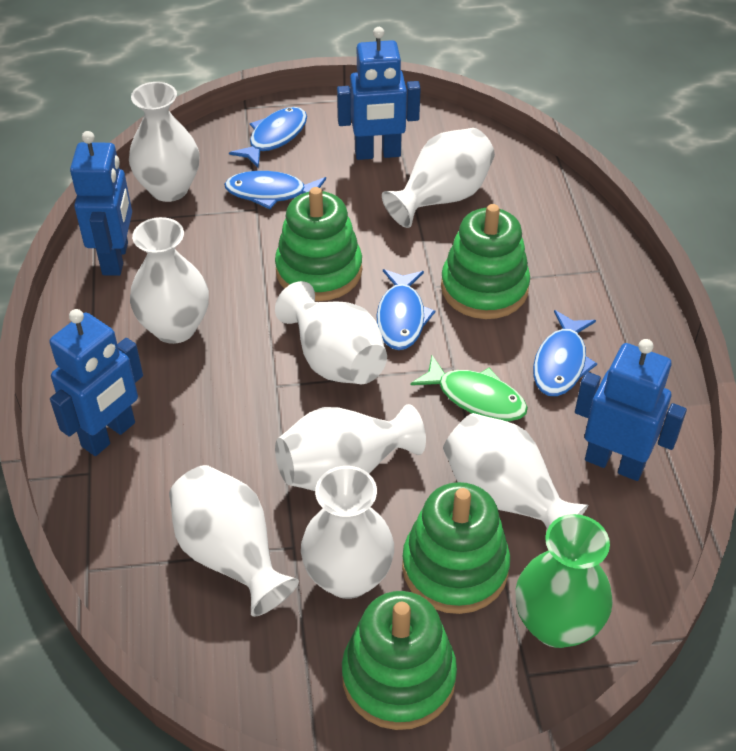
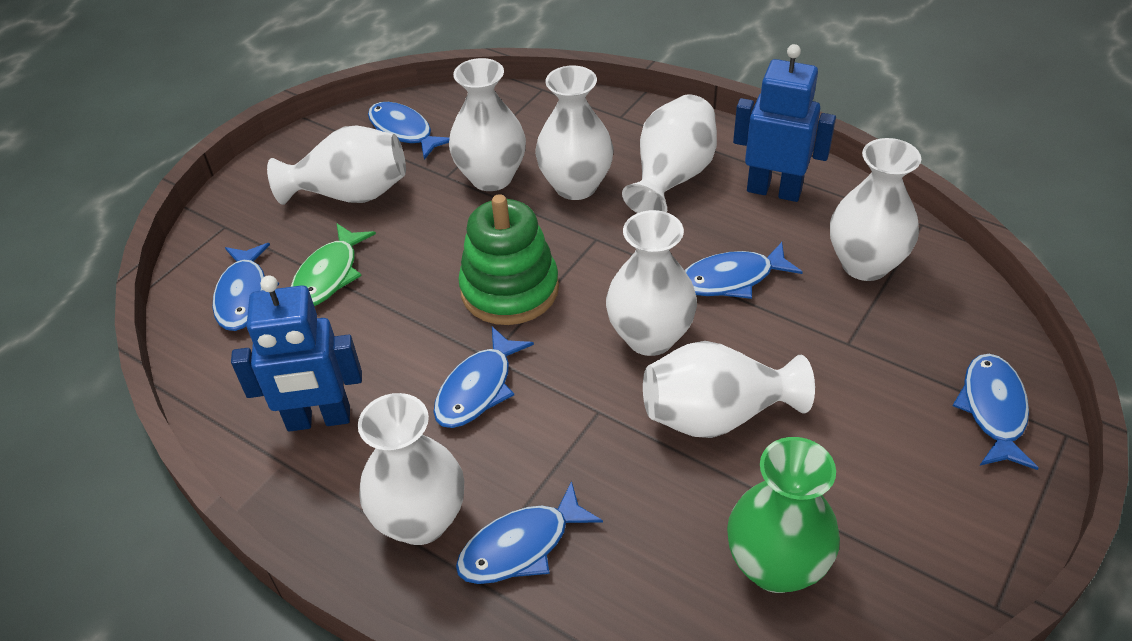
blue fish: 4 -> 6
blue robot: 4 -> 2
green stacking toy: 4 -> 1

